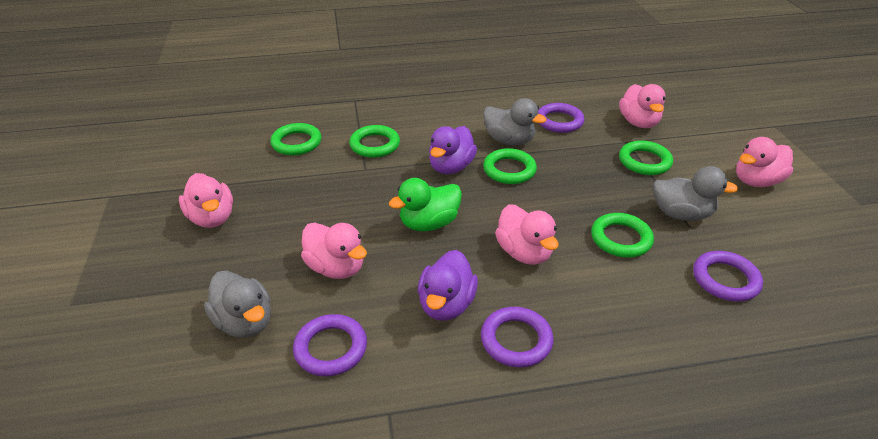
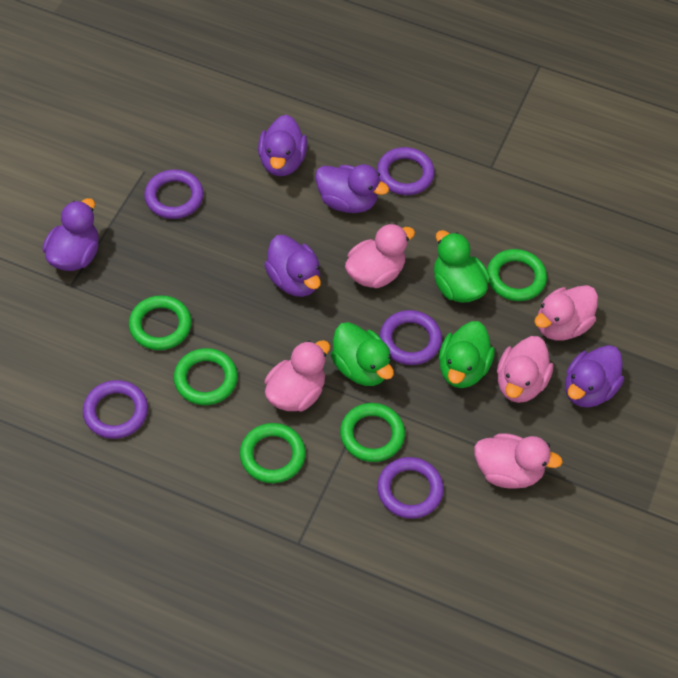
green duck: 1 -> 3
grey duck: 3 -> 0
purple duck: 2 -> 5
purple ring: 4 -> 5

